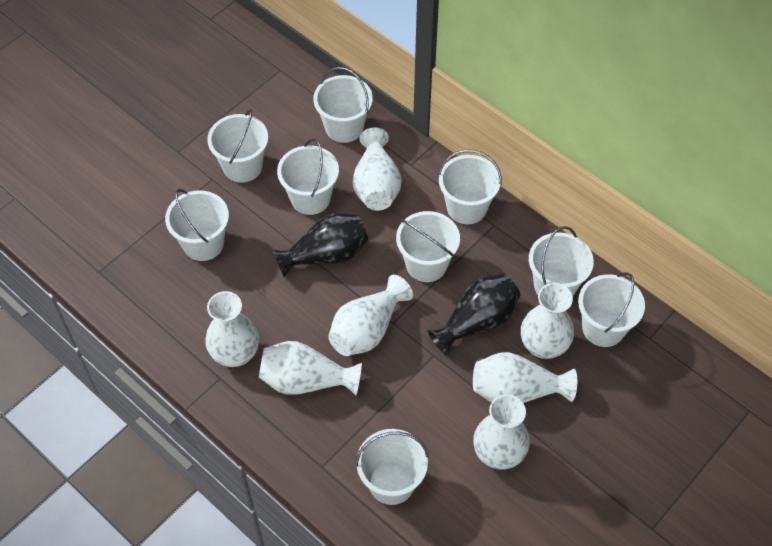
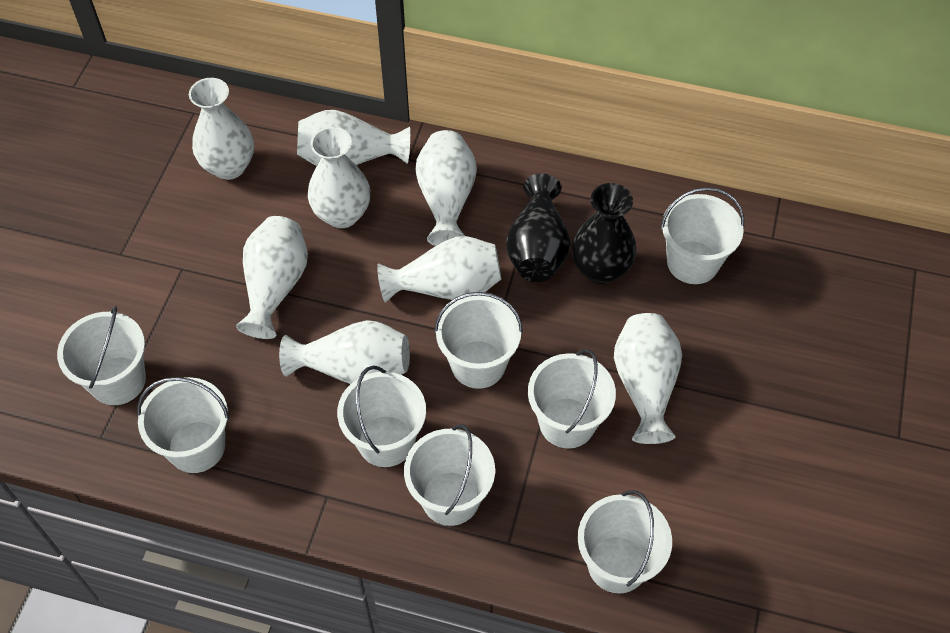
white bucket: 9 -> 8
white vase: 7 -> 8

